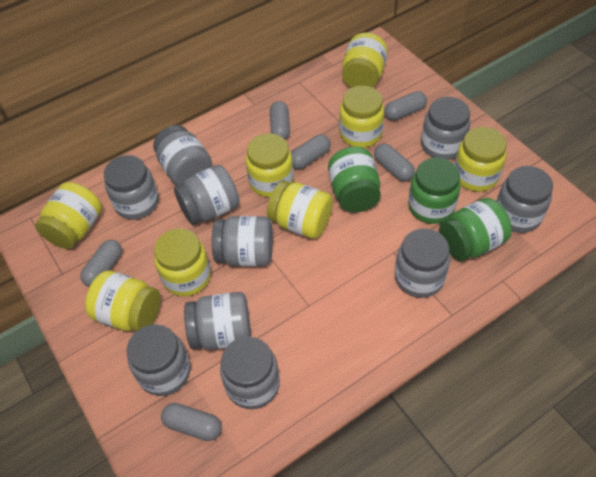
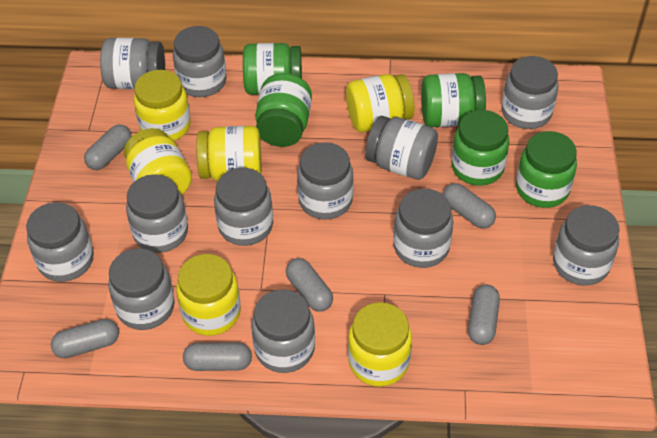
green jar: 3 -> 5
grey jar: 10 -> 12
yellow jar: 8 -> 6

